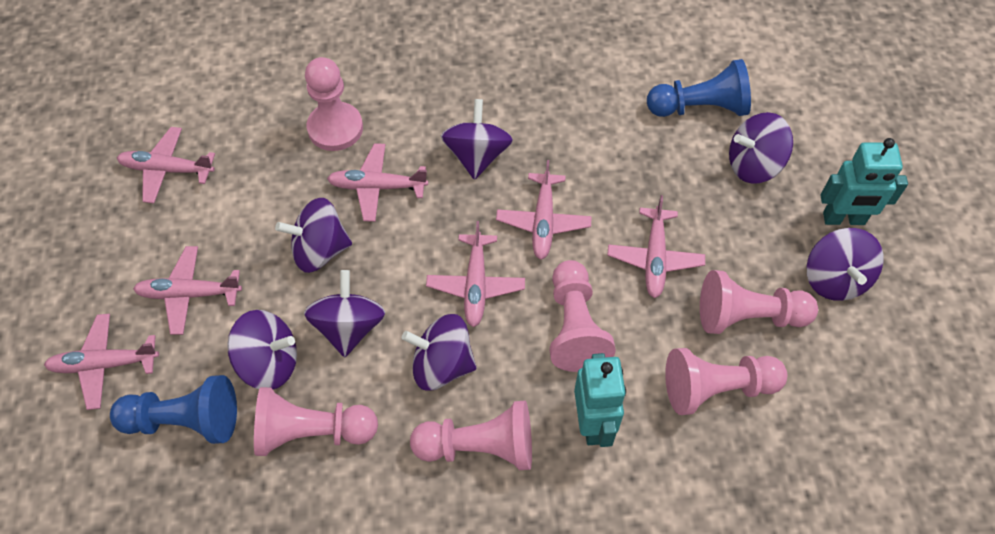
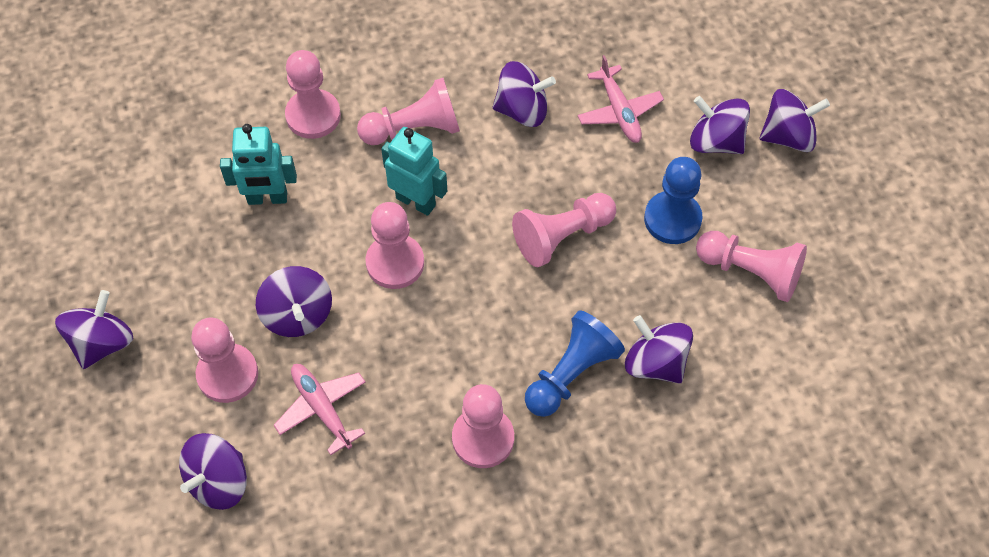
pink pawn: 6 -> 7
pink plane: 7 -> 2

